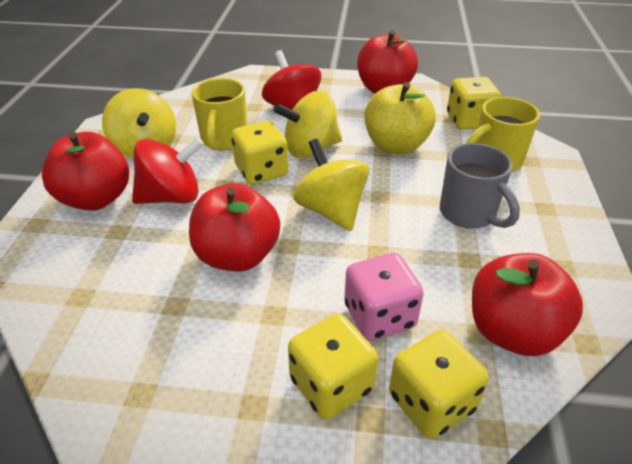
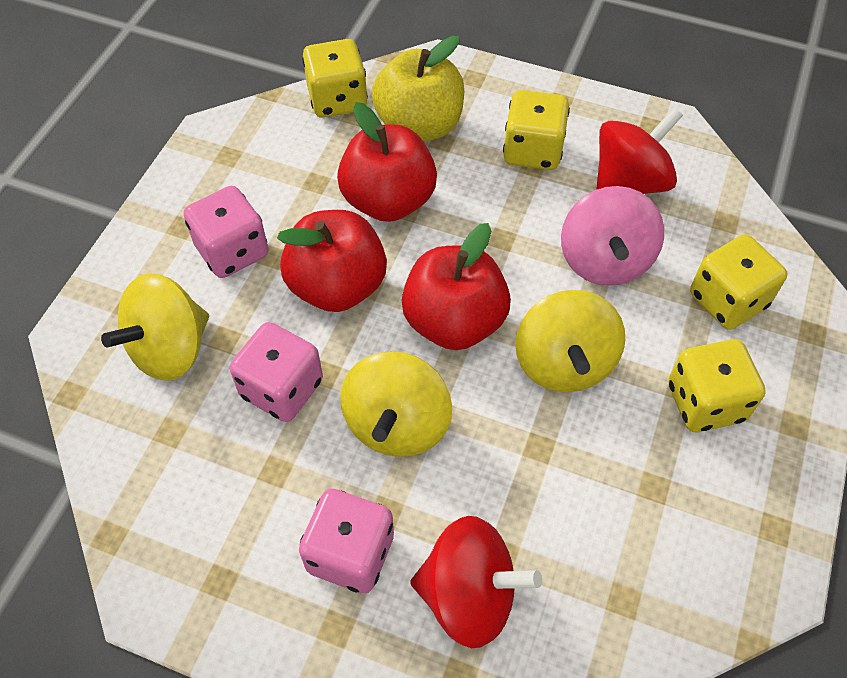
grey mug: 1 -> 0
pink dice: 1 -> 3
pink spinning top: 0 -> 1
red apple: 4 -> 3
yellow mug: 2 -> 0

